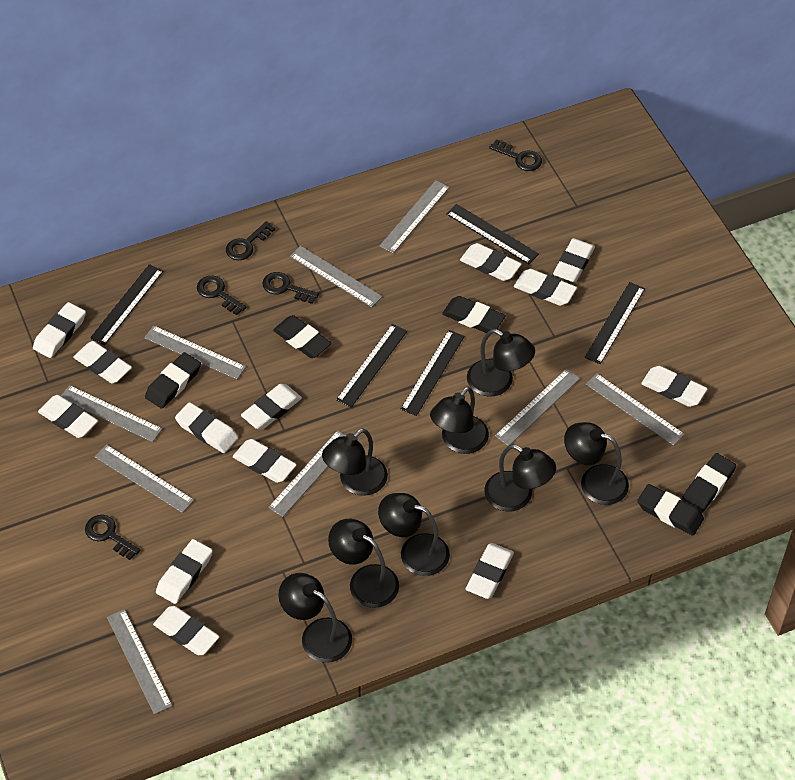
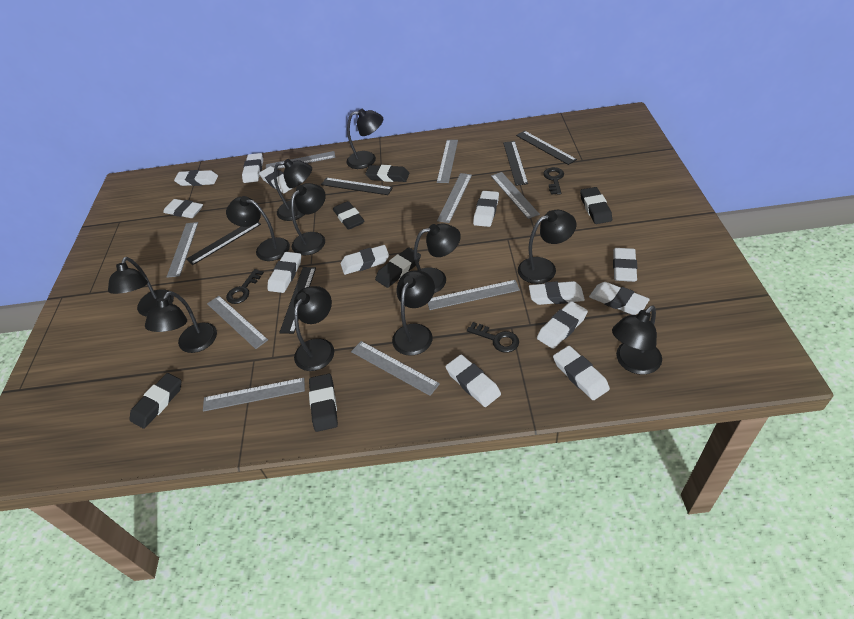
black eraser: 5 -> 6
black key: 5 -> 3
black lamp: 8 -> 11

